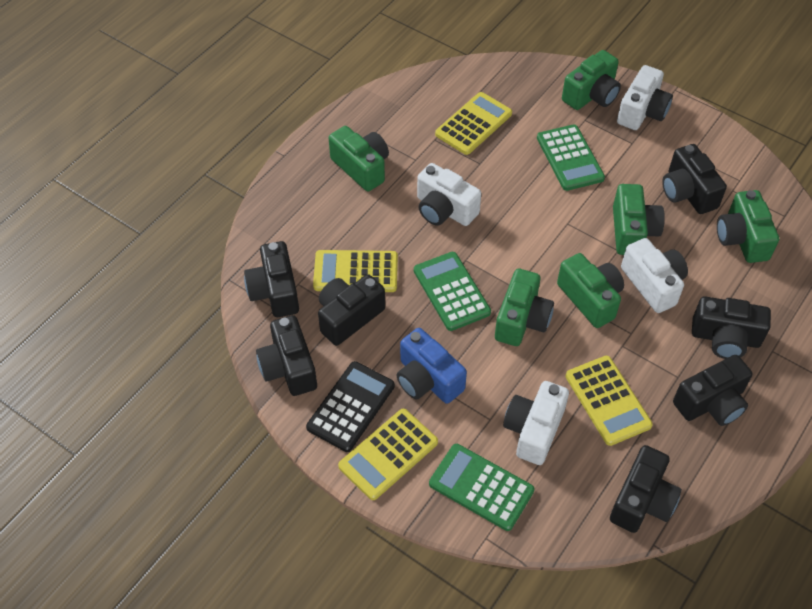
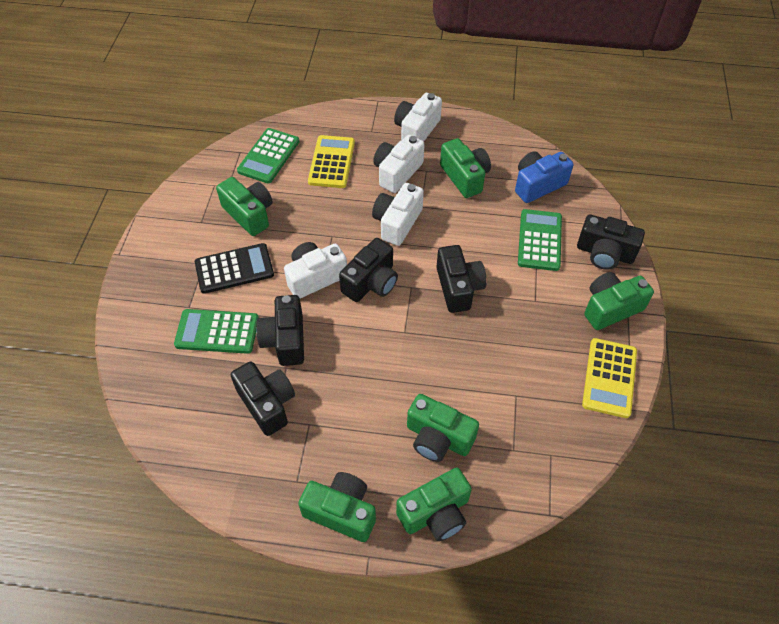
black camera: 7 -> 5
yellow calculator: 4 -> 2

